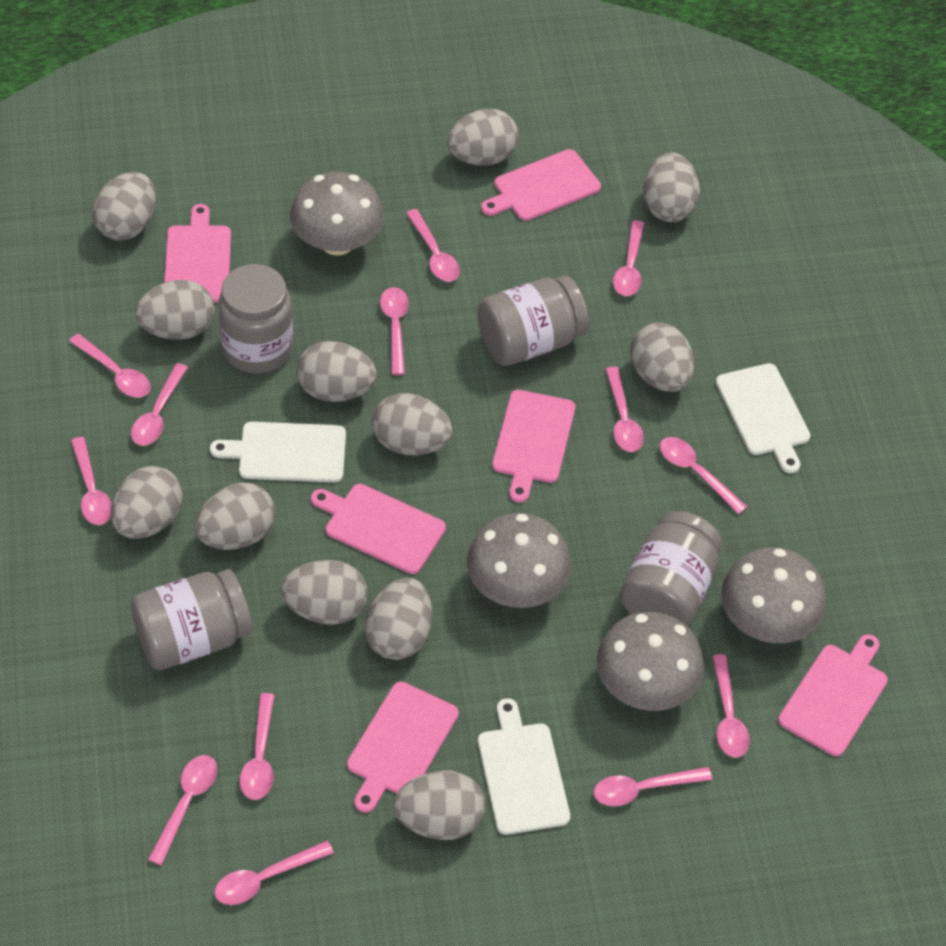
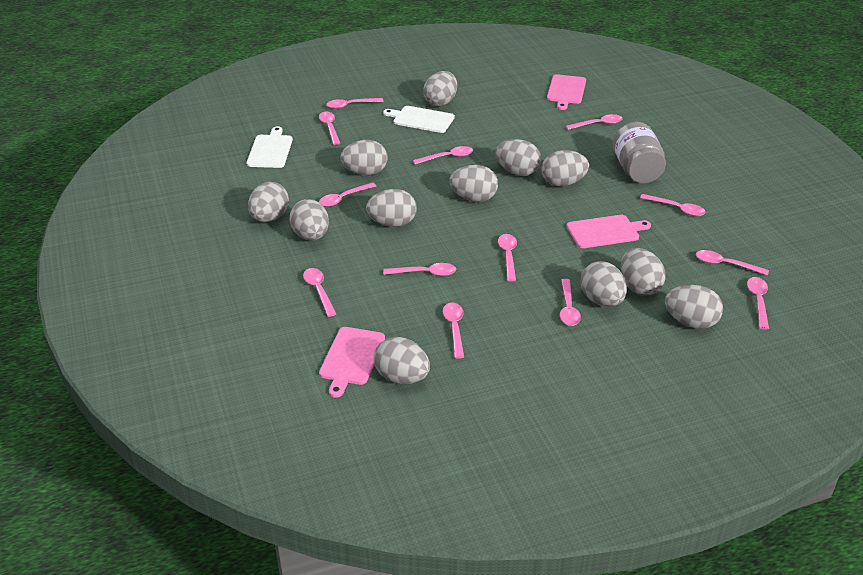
grey jar: 4 -> 1
grey mushroom: 4 -> 0
pink cutting board: 6 -> 3
white cutting board: 3 -> 2

